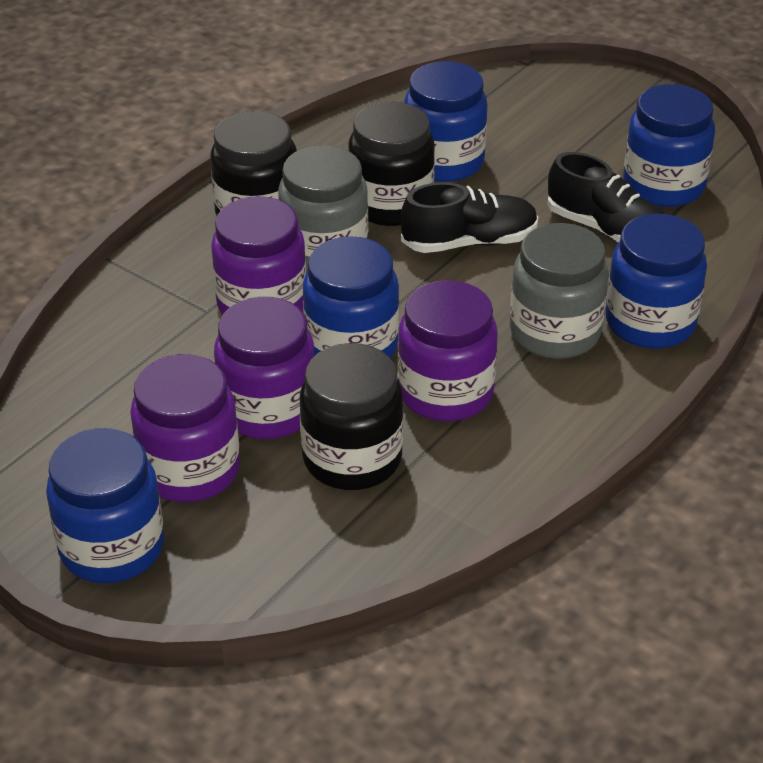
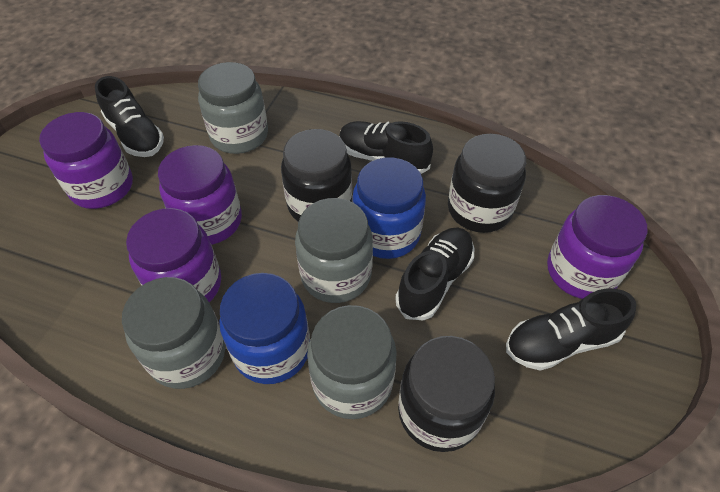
black shoe: 2 -> 4
blue jar: 5 -> 2
grey jar: 2 -> 4

